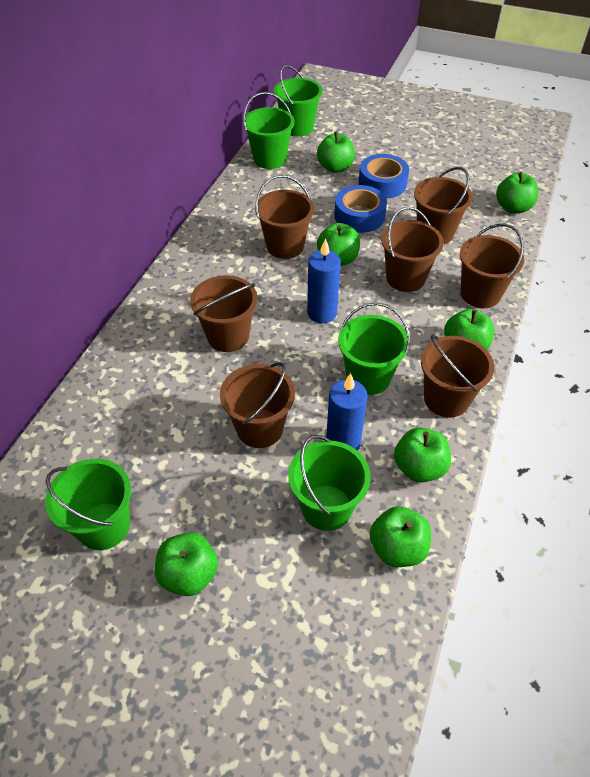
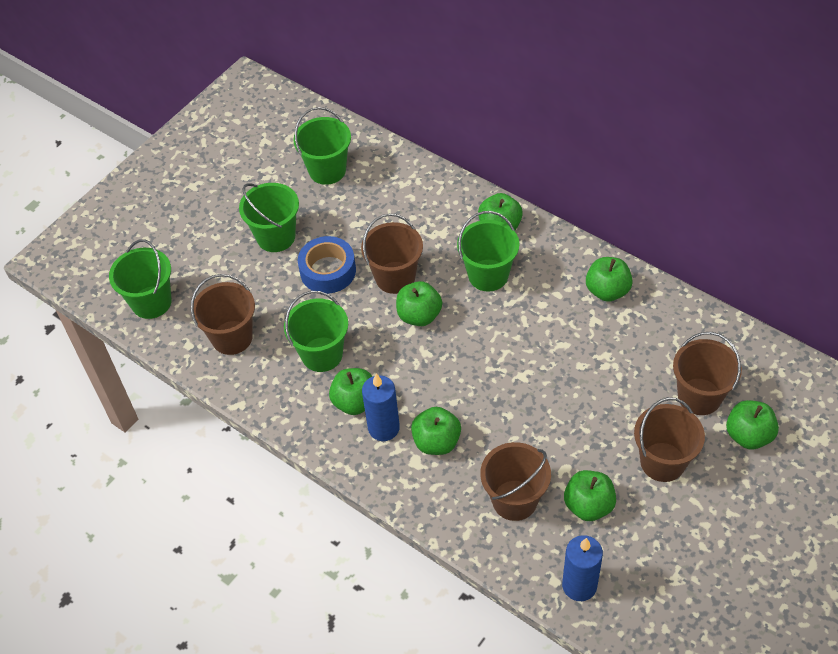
blue tape: 2 -> 1
brown bucket: 7 -> 5

